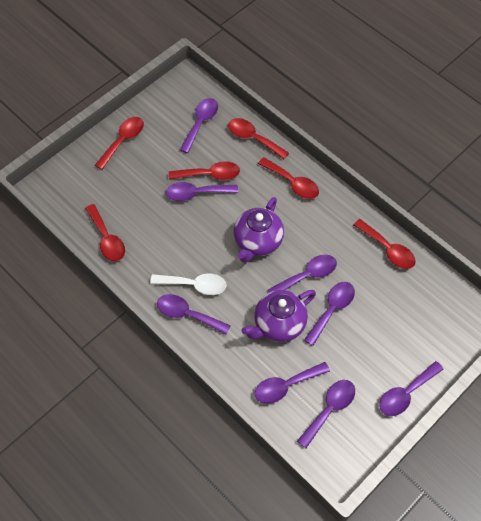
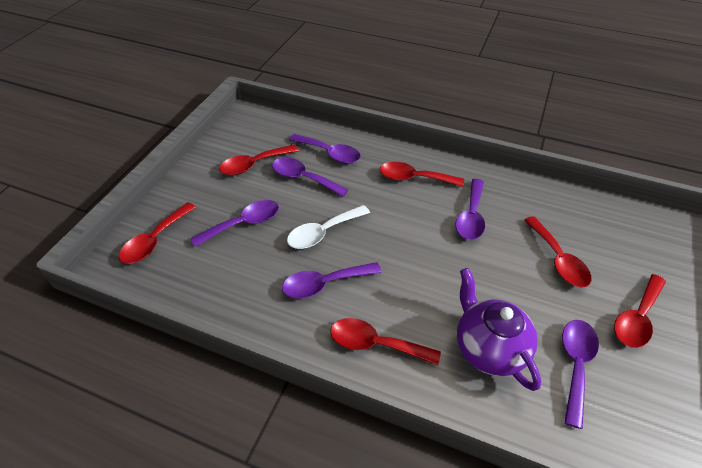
purple spoon: 8 -> 6
purple teapot: 2 -> 1

